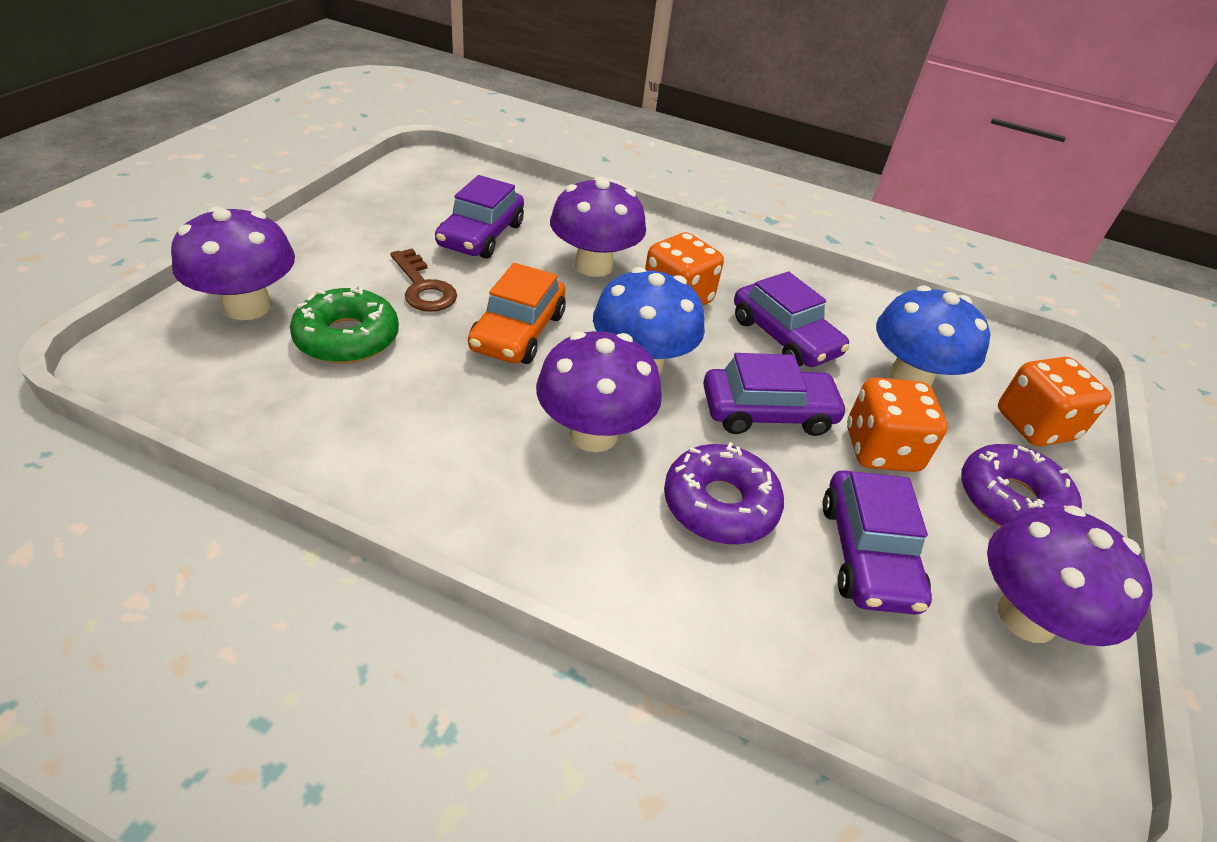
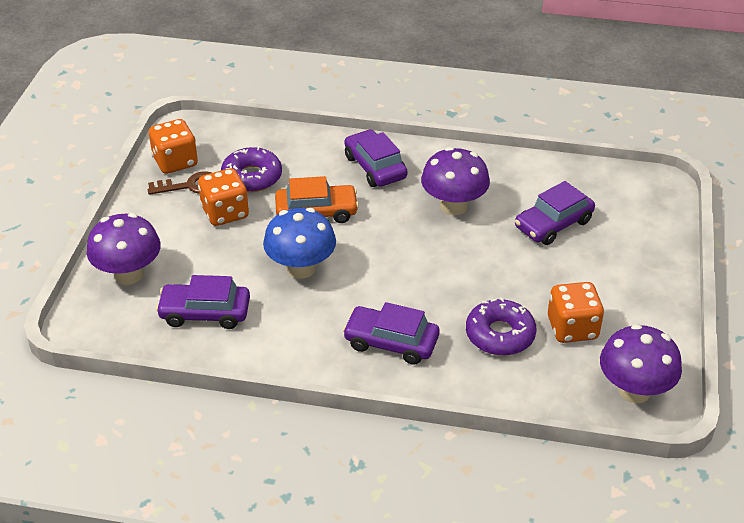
blue mushroom: 2 -> 1
green donut: 1 -> 0
purple mushroom: 4 -> 3

